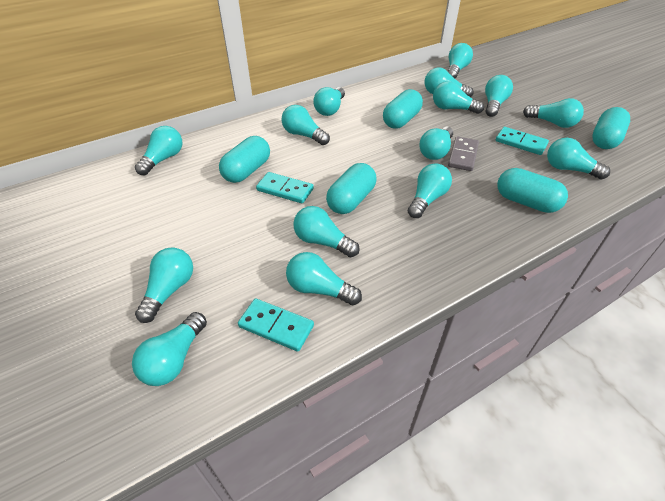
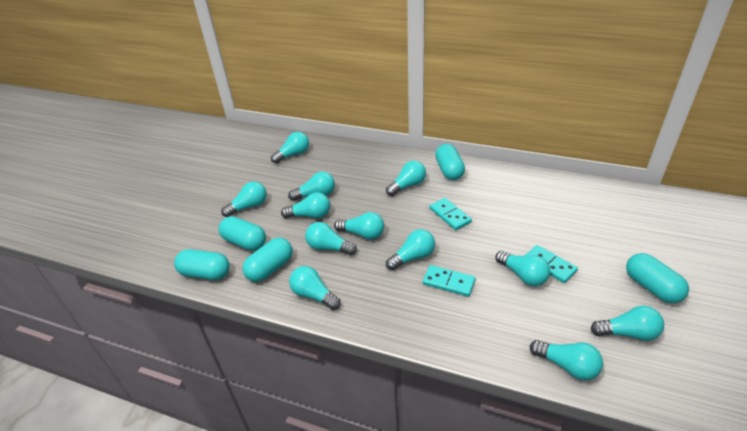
grey domino: 1 -> 0
turquoise light bulb: 15 -> 12

